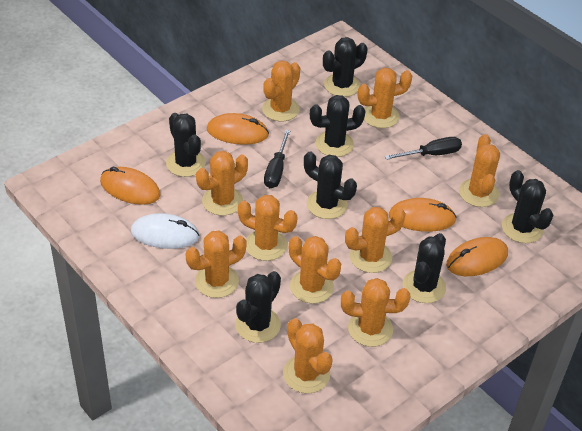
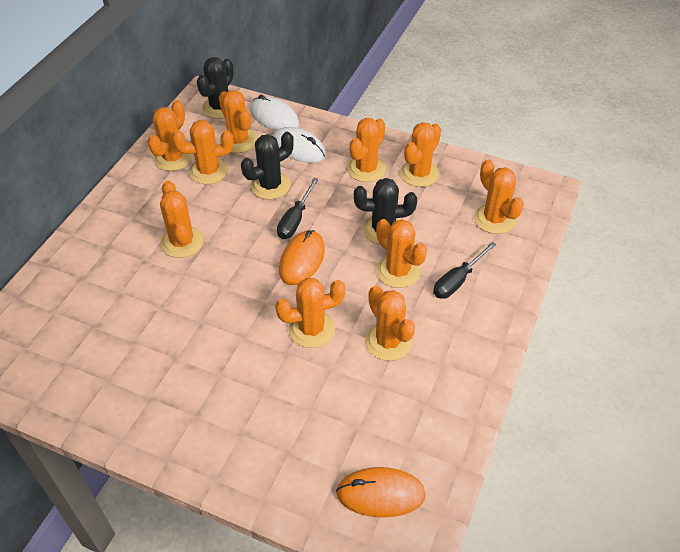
black cactus: 7 -> 3
orange mouse: 4 -> 2
white mouse: 1 -> 2

